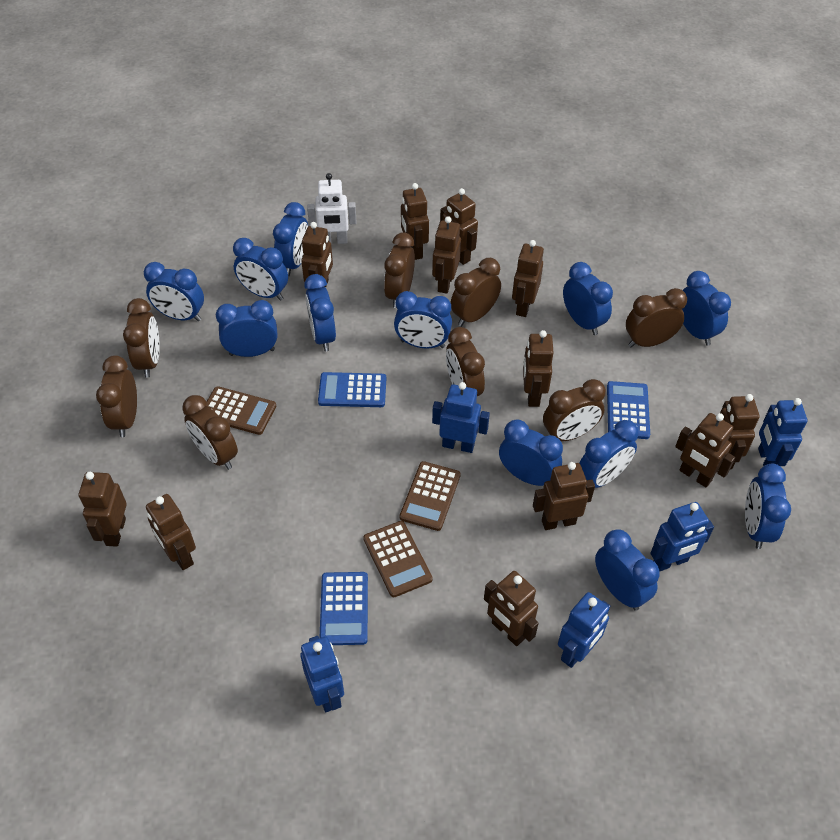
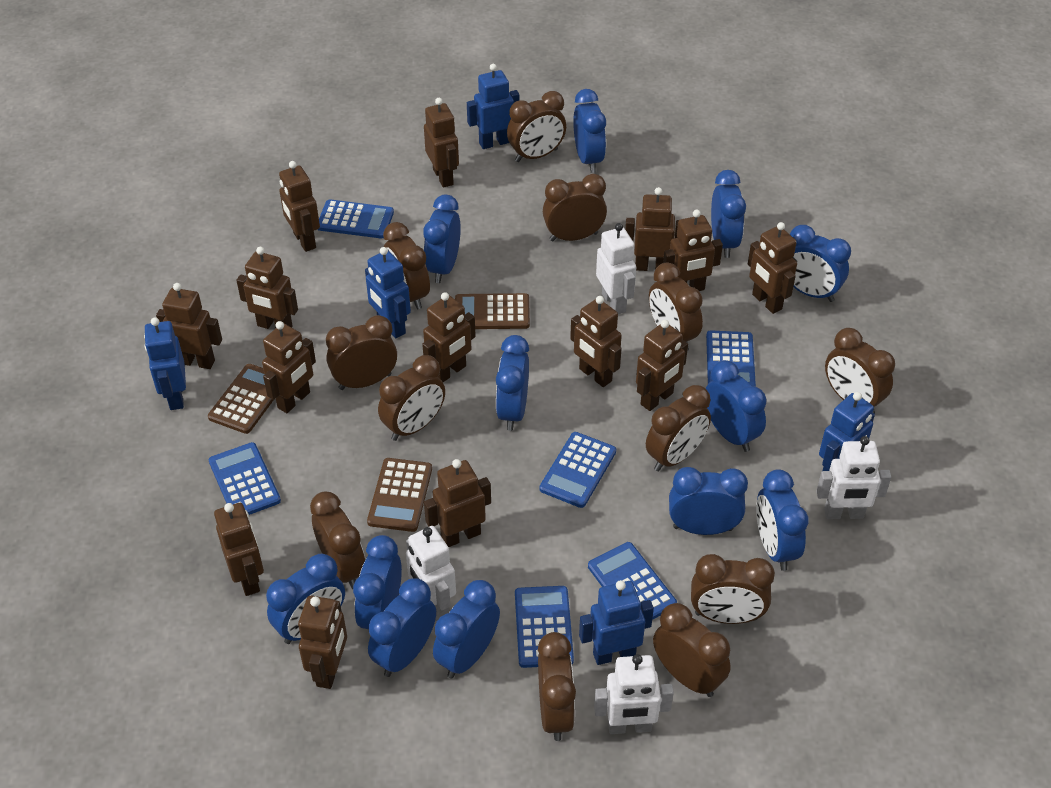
blue calculator: 3 -> 6
brown clock: 8 -> 12
brown robot: 12 -> 14
white robot: 1 -> 4

